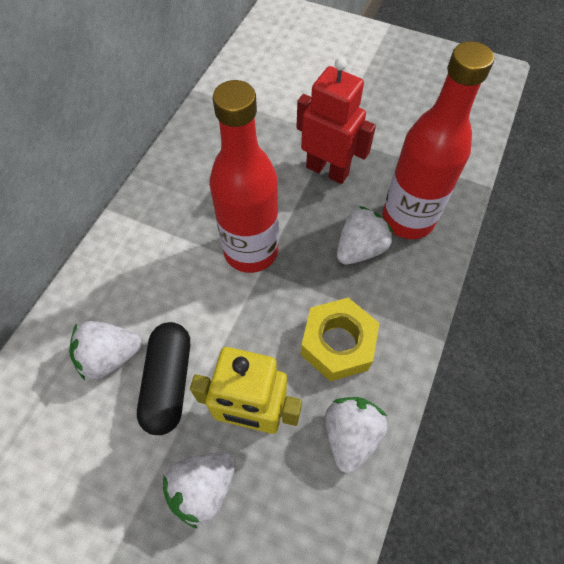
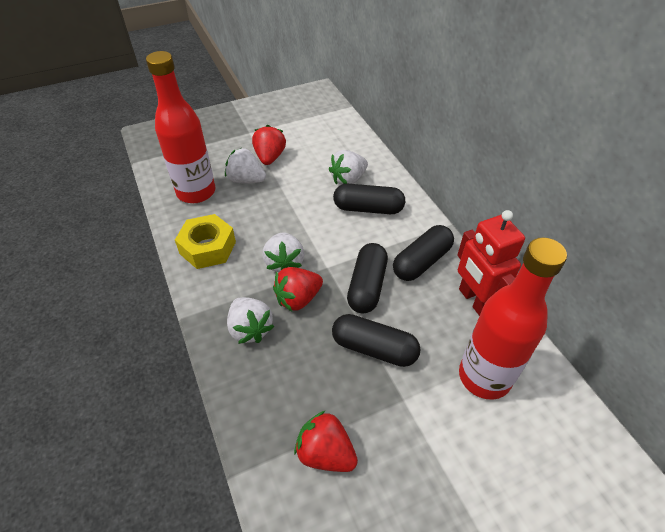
black capsule: 1 -> 4
red strawberry: 0 -> 3
yellow robot: 1 -> 0

